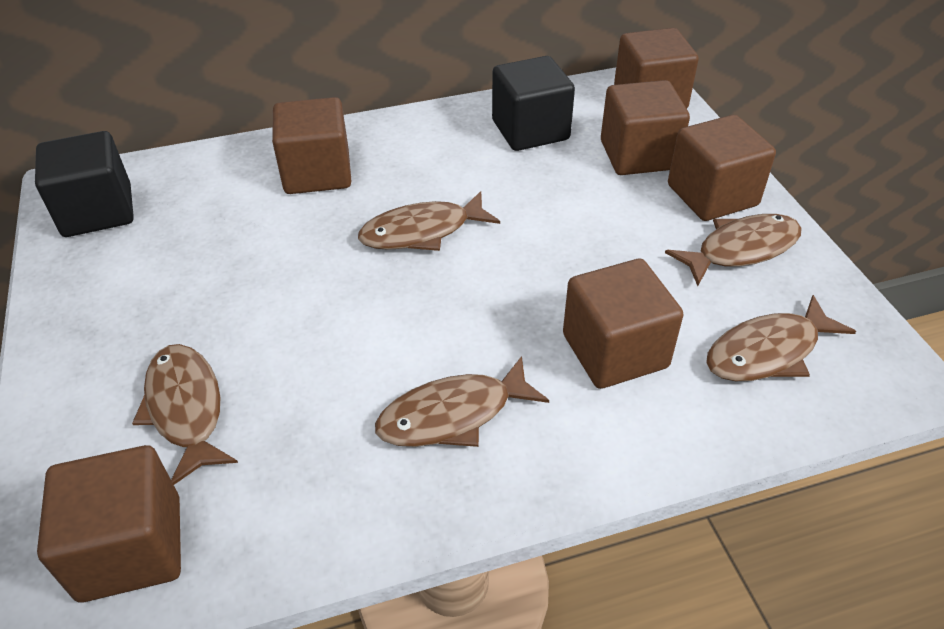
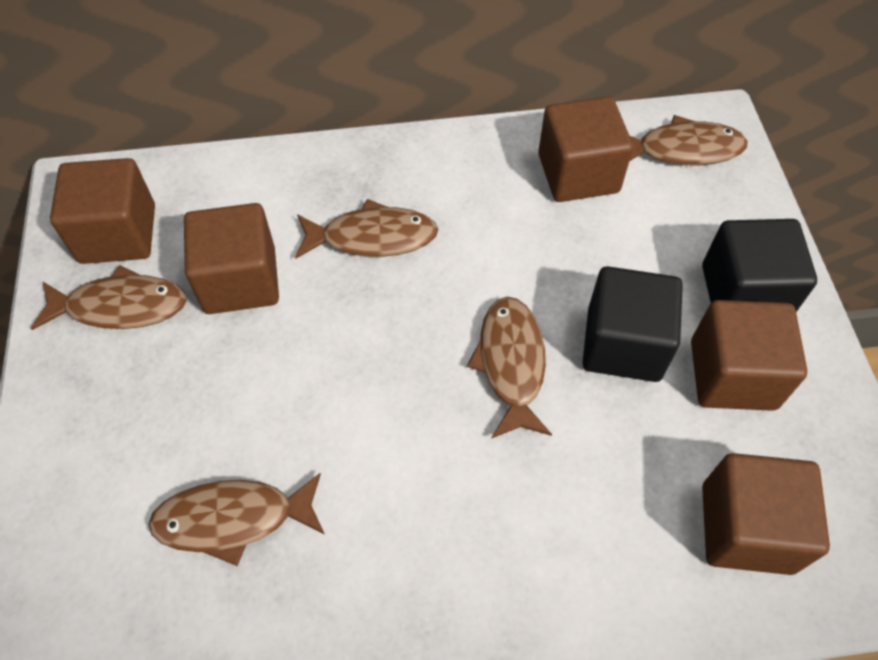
brown cube: 6 -> 5

